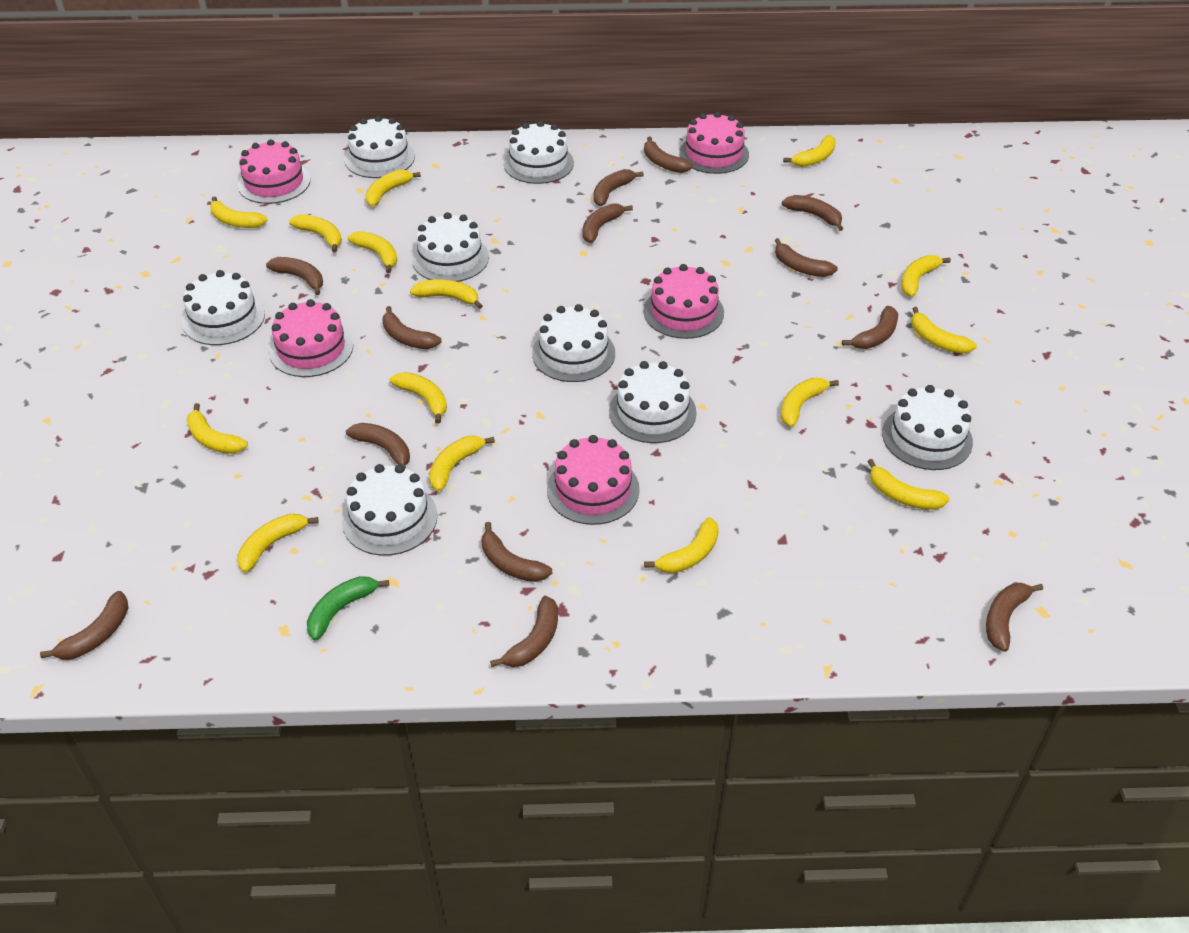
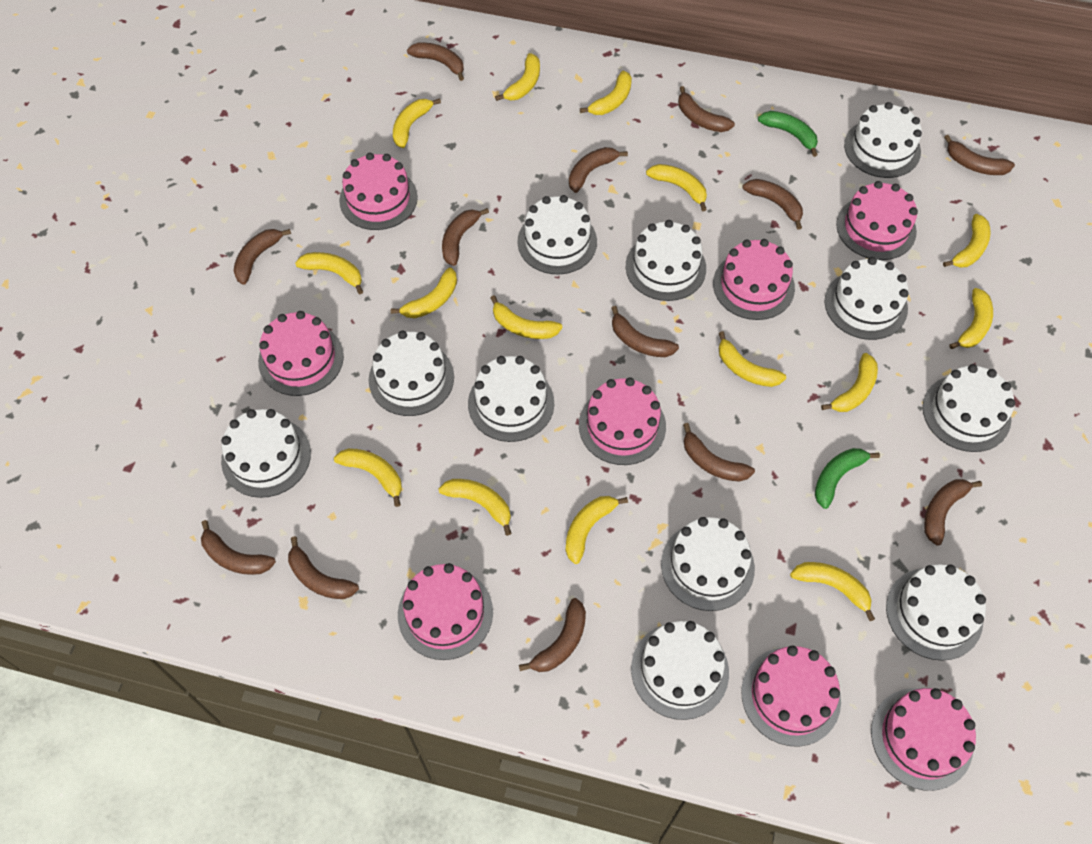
green banana: 1 -> 2
pink cake: 5 -> 8
white cake: 8 -> 11

